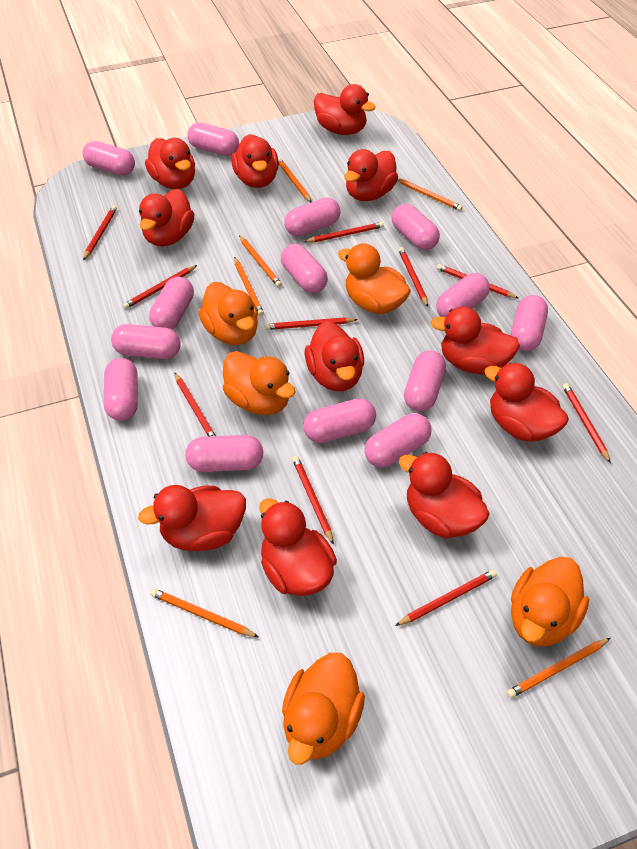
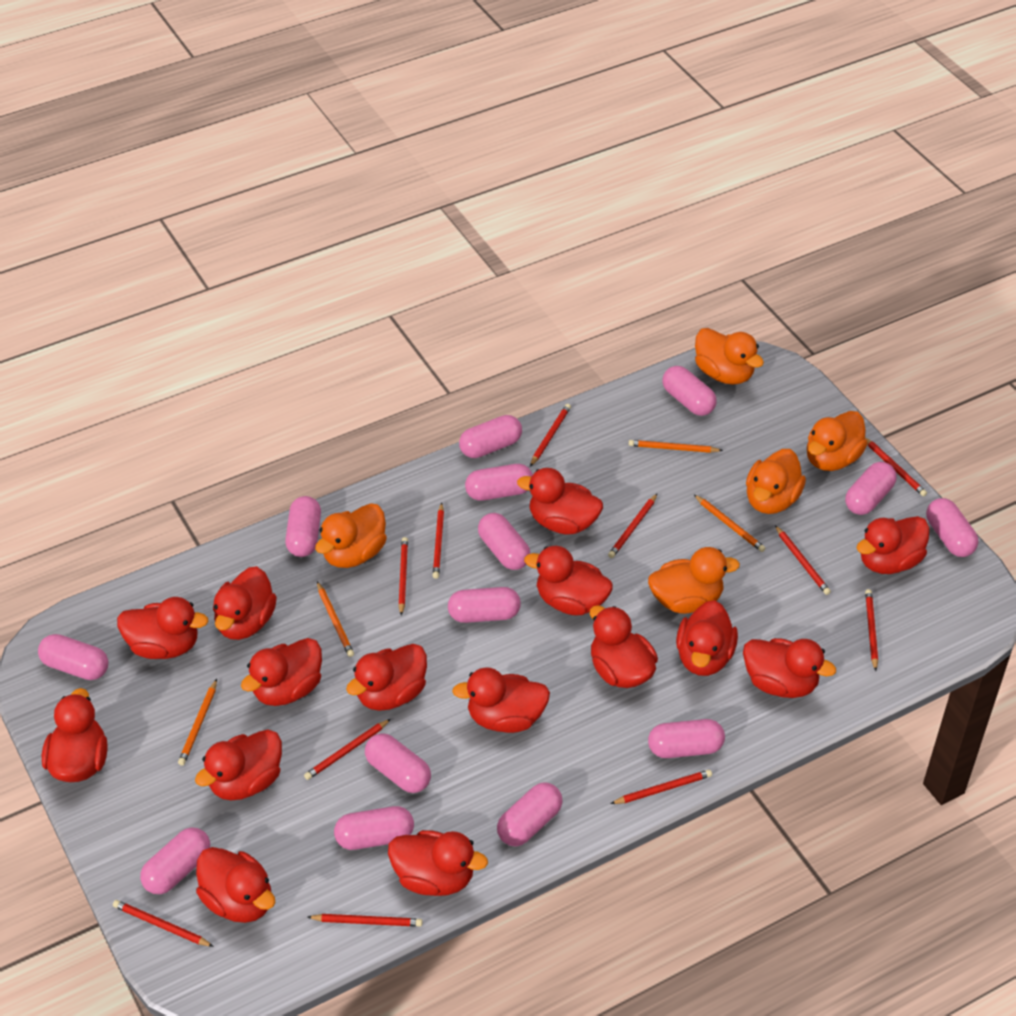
orange pencil: 6 -> 4
red duck: 11 -> 15
red pencil: 10 -> 11

